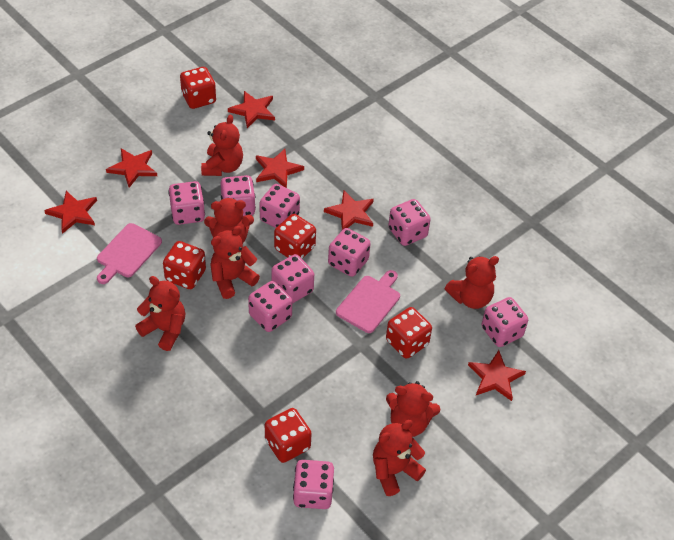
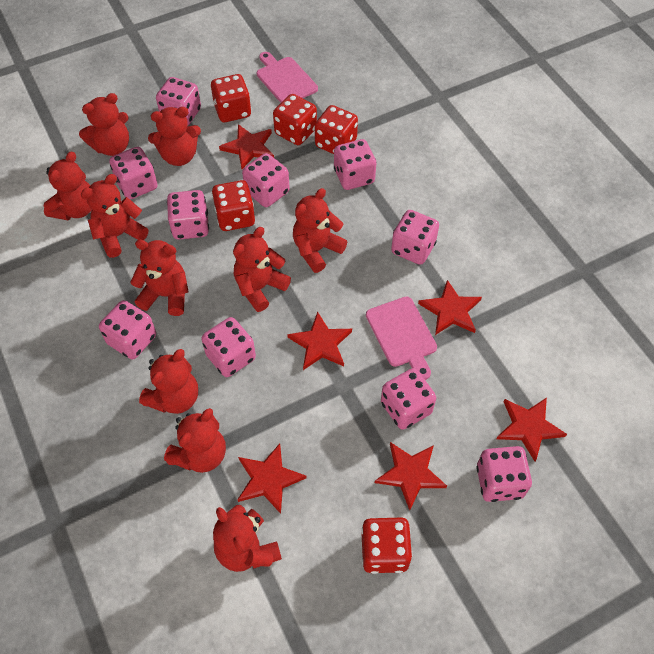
pink dice: 9 -> 10
red teddy bear: 7 -> 10

